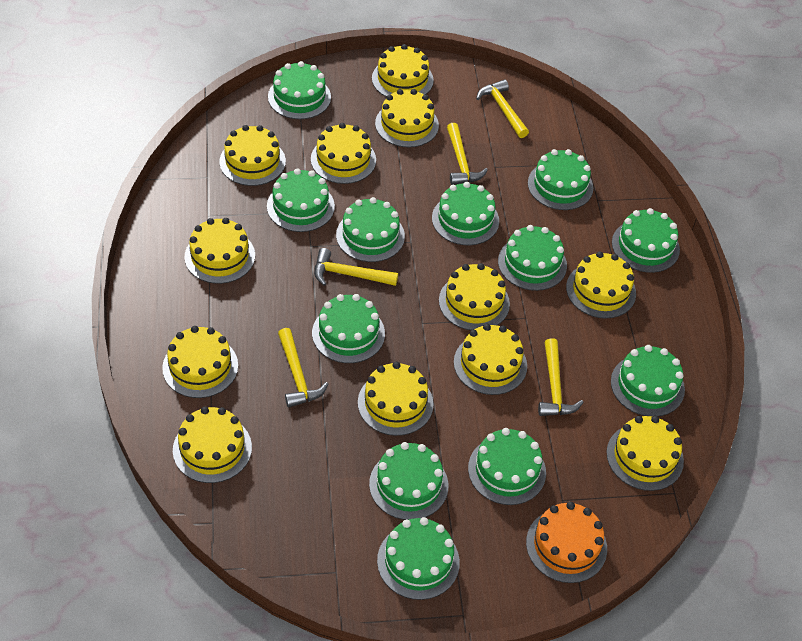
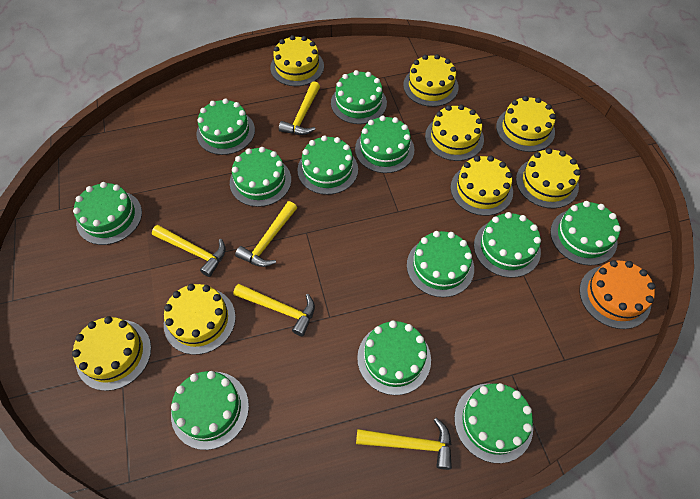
yellow cake: 12 -> 8

